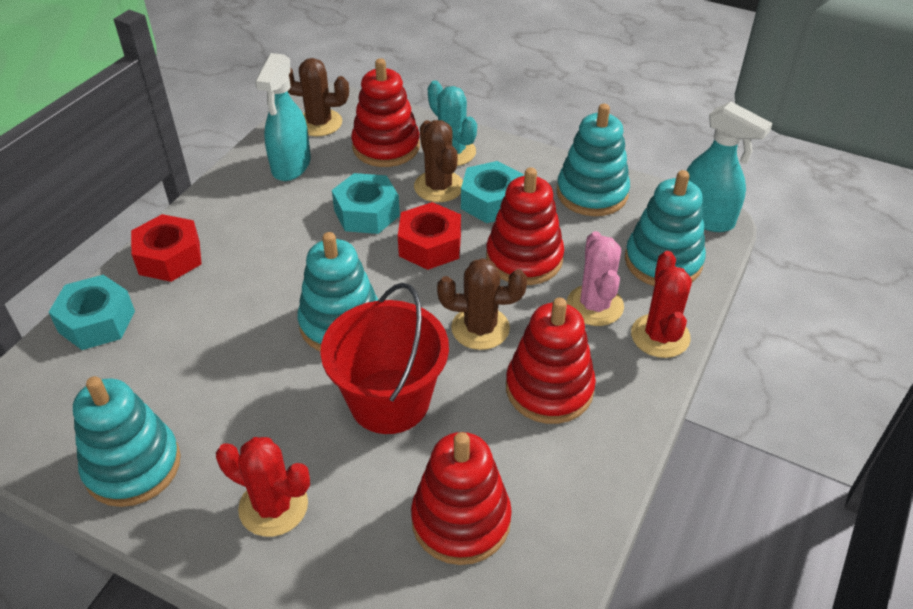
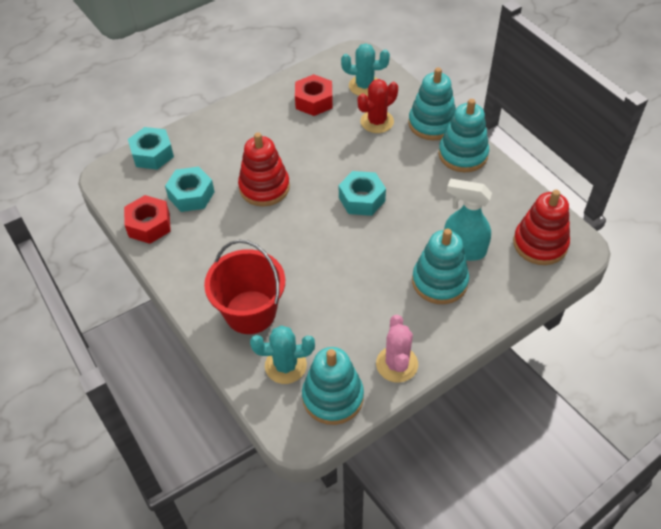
brown cactus: 3 -> 0
red cactus: 2 -> 1
red stacking toy: 4 -> 2
turquoise cactus: 1 -> 2
turquoise spray bottle: 2 -> 1

